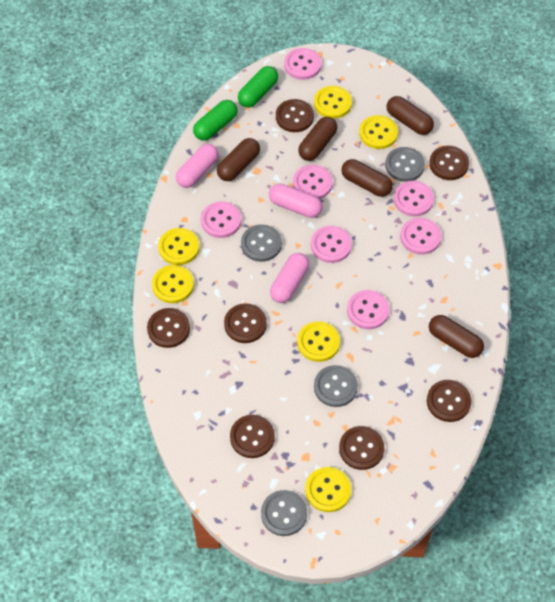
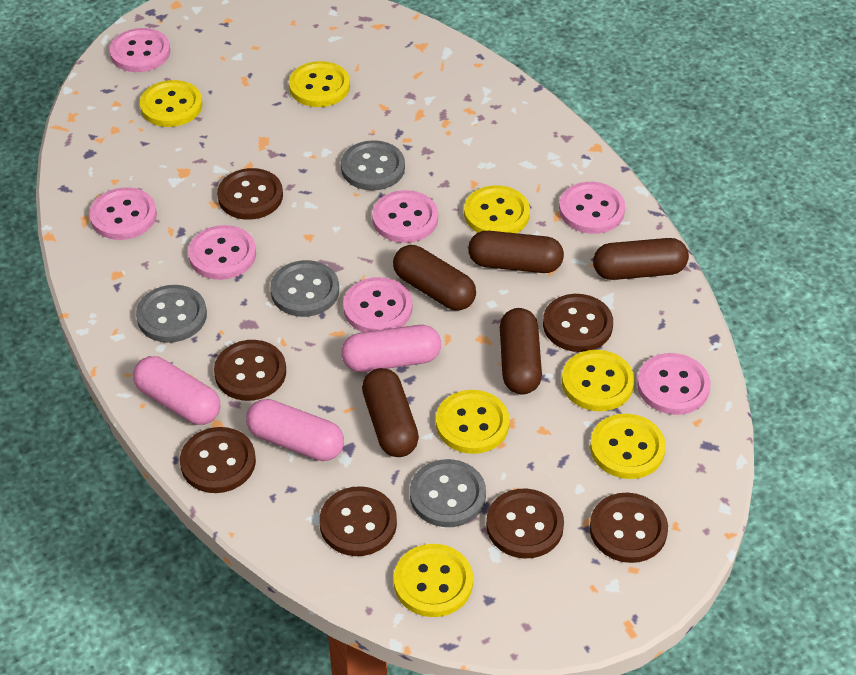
green capsule: 2 -> 0
yellow button: 6 -> 7

